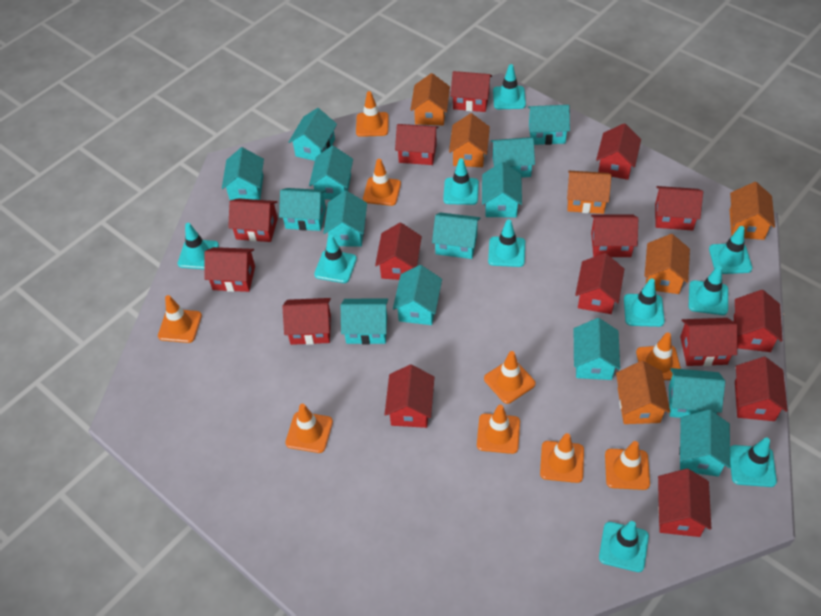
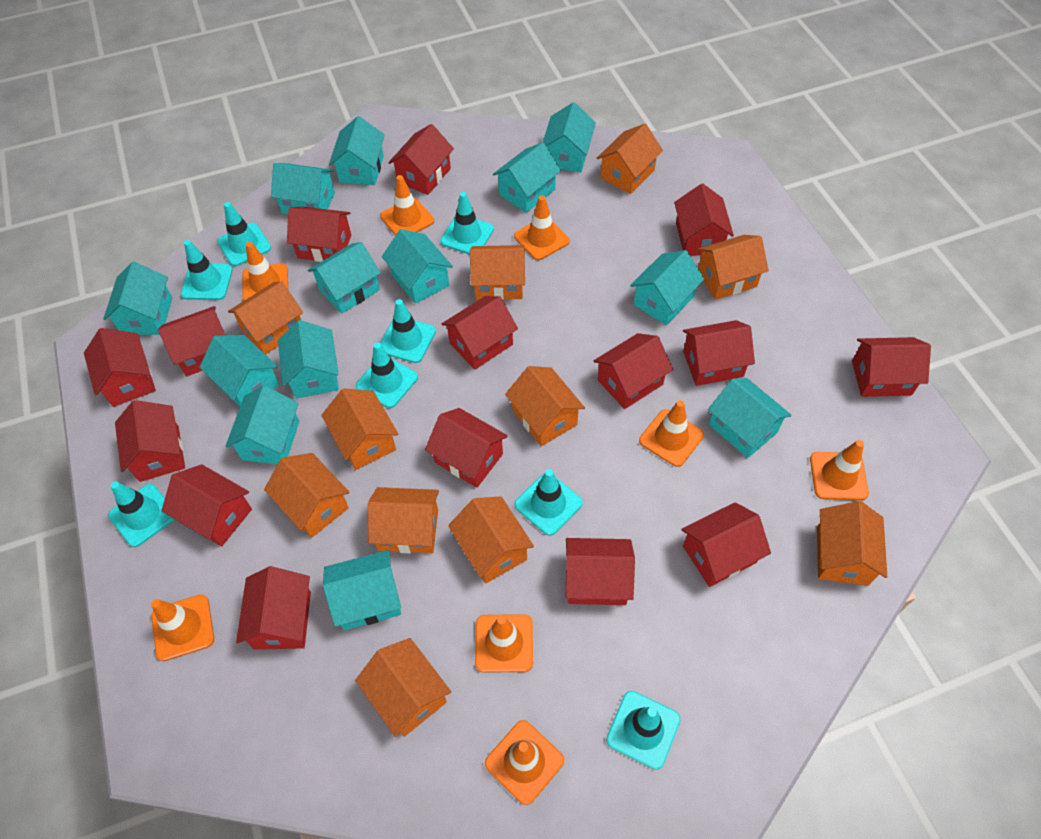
orange house: 6 -> 11
orange traffic cone: 9 -> 8
turquoise house: 14 -> 13
turquoise traffic cone: 10 -> 8

